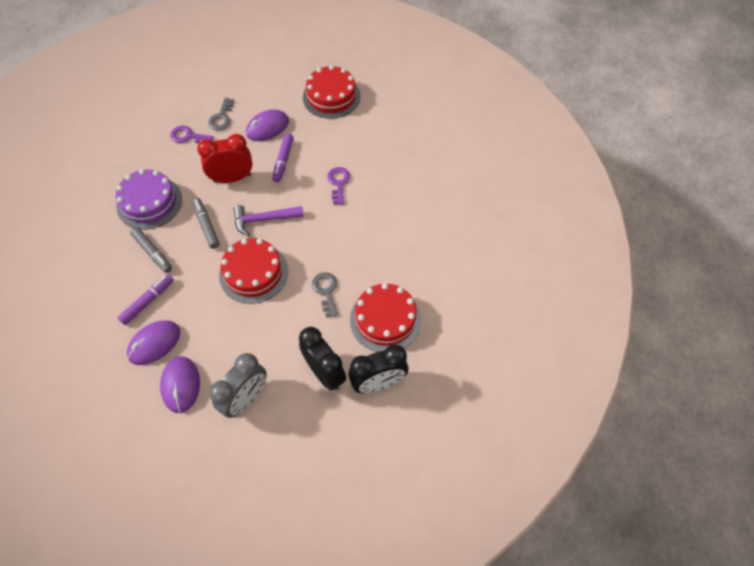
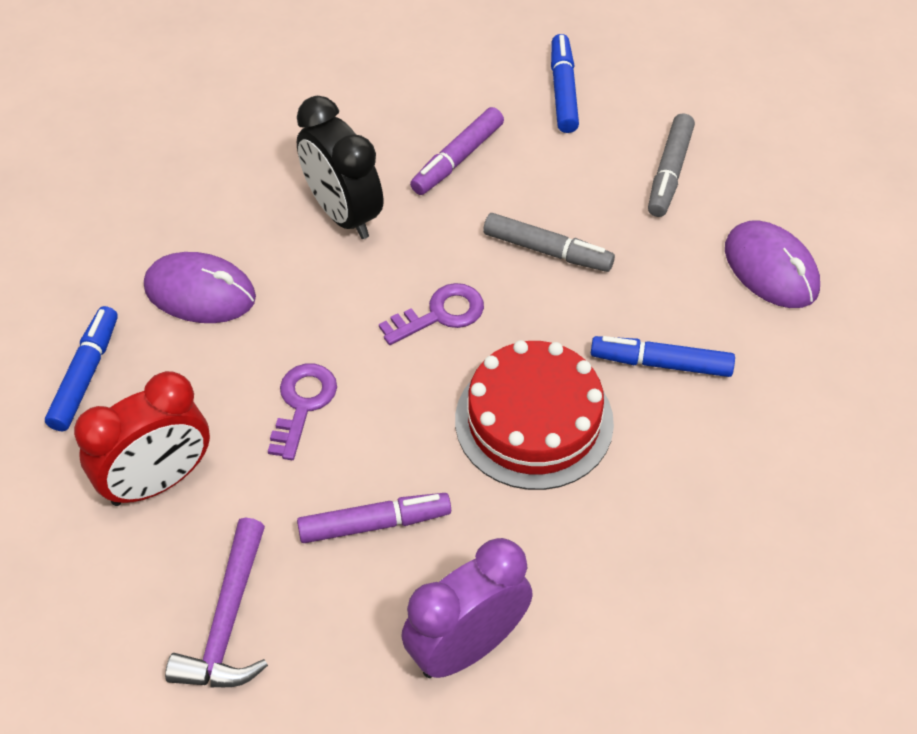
black clock: 2 -> 1
blue marker: 0 -> 3
grey clock: 1 -> 0
grey key: 2 -> 0
purple cake: 1 -> 0
purple clock: 0 -> 1
purple mouse: 3 -> 2
red cake: 3 -> 1

